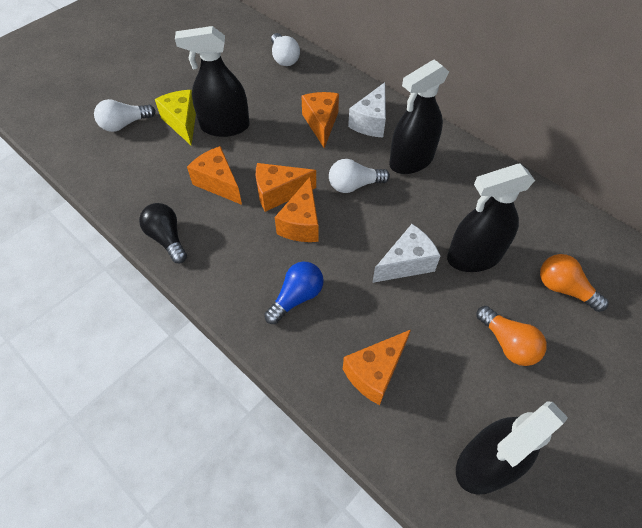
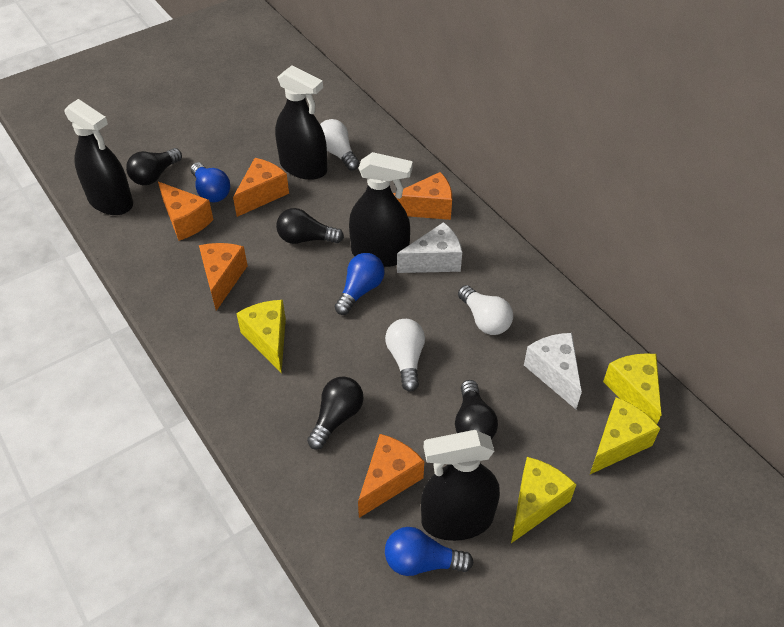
black light bulb: 1 -> 4
blue light bulb: 1 -> 3
orange light bulb: 2 -> 0
yellow cheese: 1 -> 4

